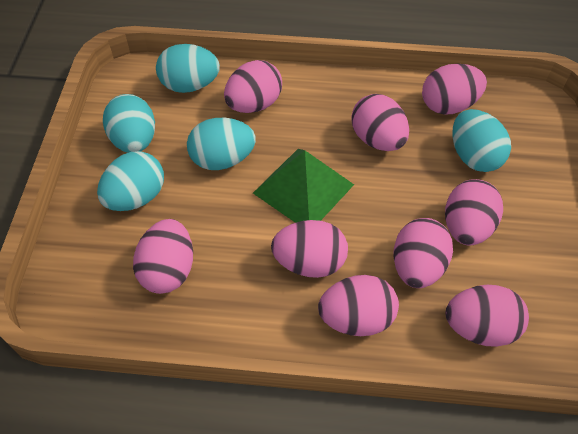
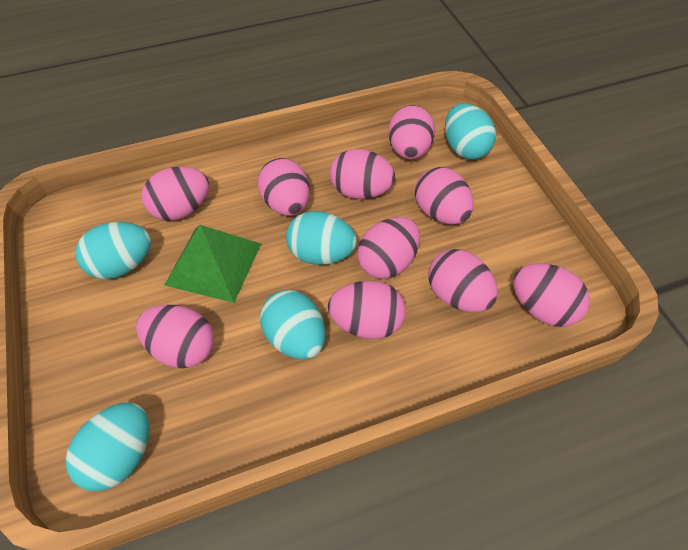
pink egg: 9 -> 10

